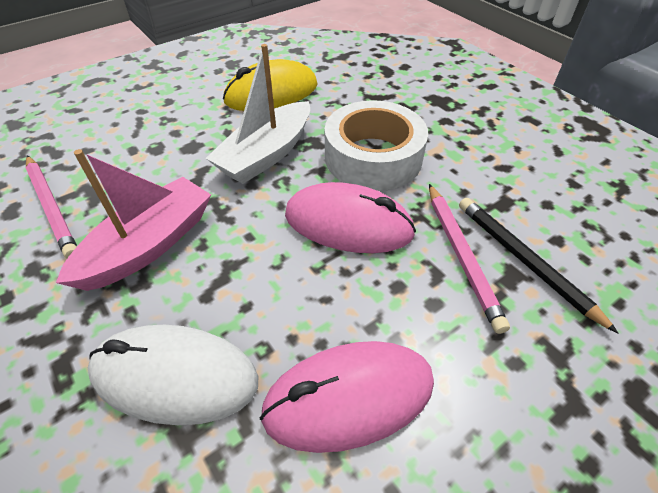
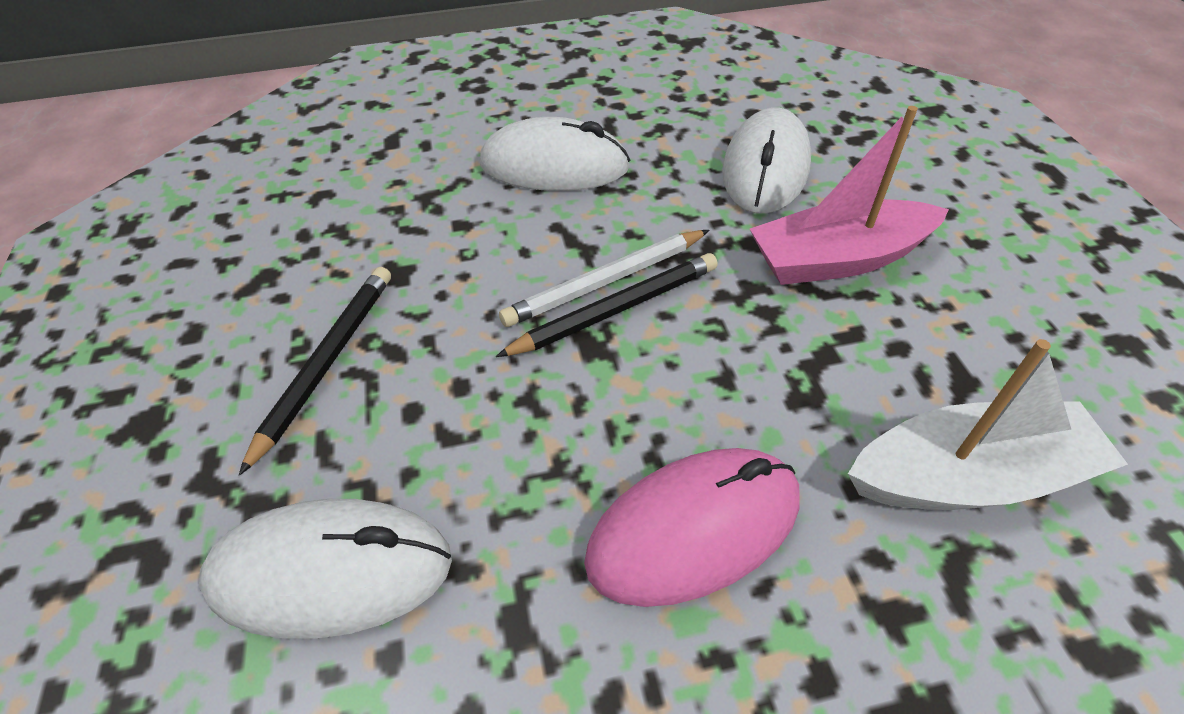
black pencil: 1 -> 2
pink mouse: 2 -> 1
pink pencil: 2 -> 0
white mouse: 1 -> 3
white pencil: 0 -> 1
white tape: 1 -> 0
yellow mouse: 1 -> 0

